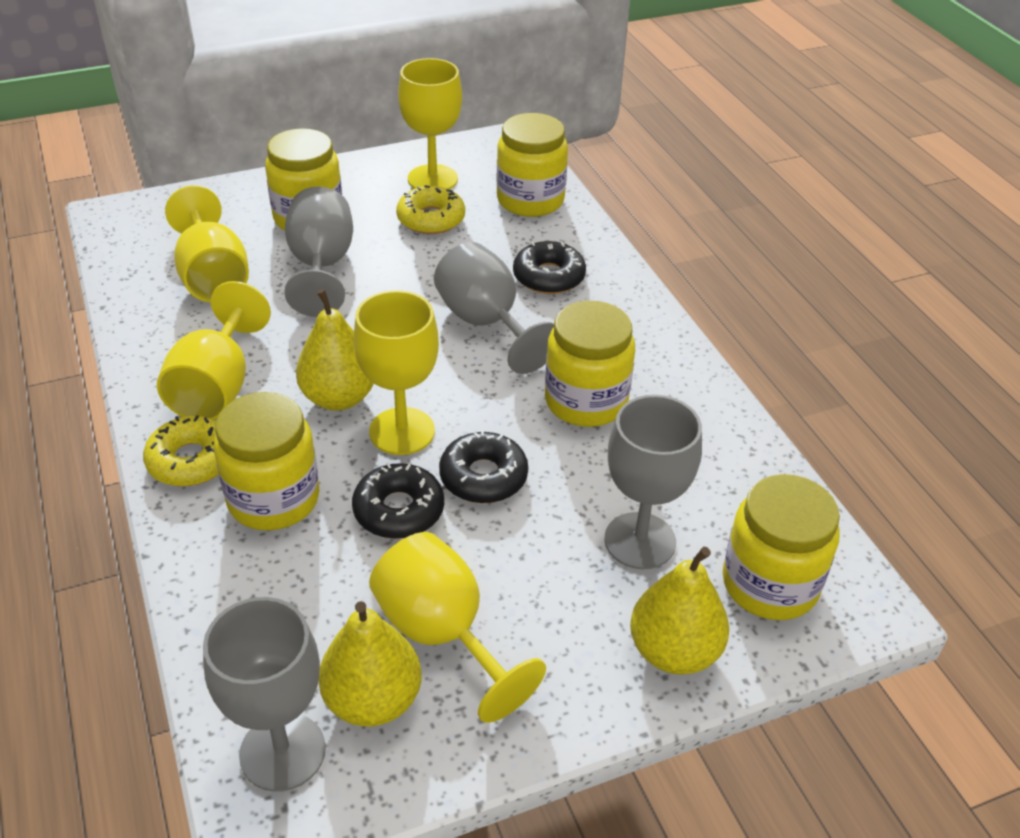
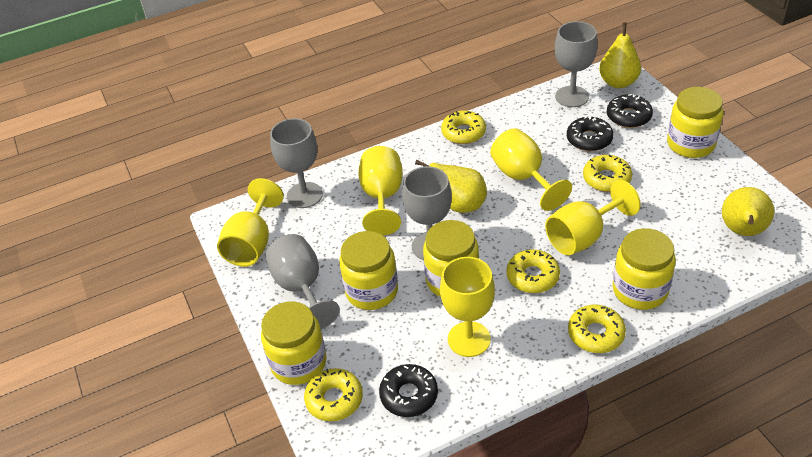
yellow donut: 2 -> 5

